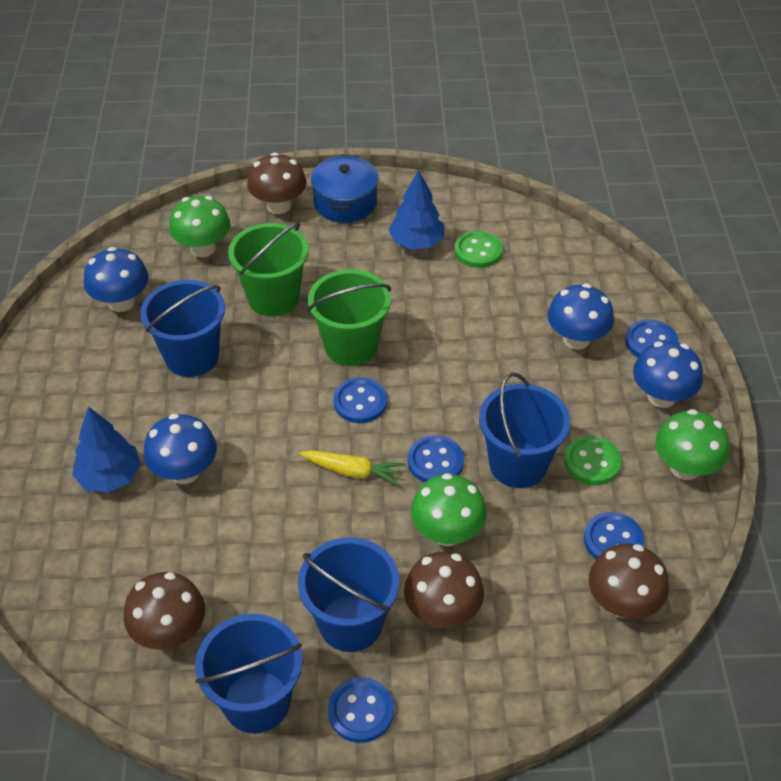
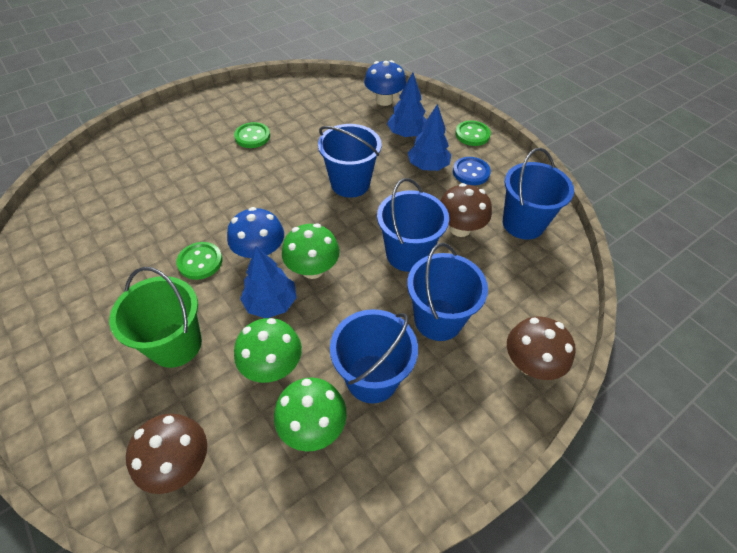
blue bucket: 4 -> 5
blue button: 5 -> 1
blue mushroom: 4 -> 2
blue pot: 1 -> 0
blue tree: 2 -> 3
brown mushroom: 4 -> 3
green bucket: 2 -> 1
green button: 2 -> 3
yellow carrot: 1 -> 0

